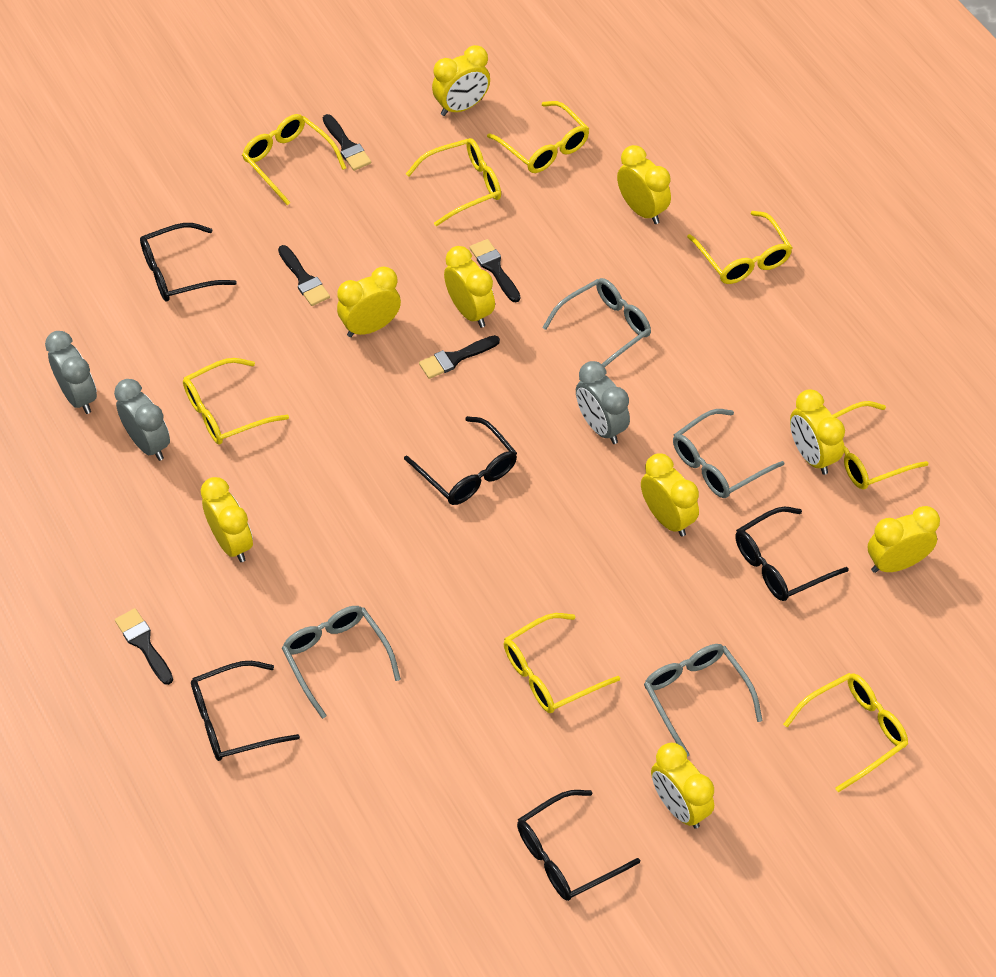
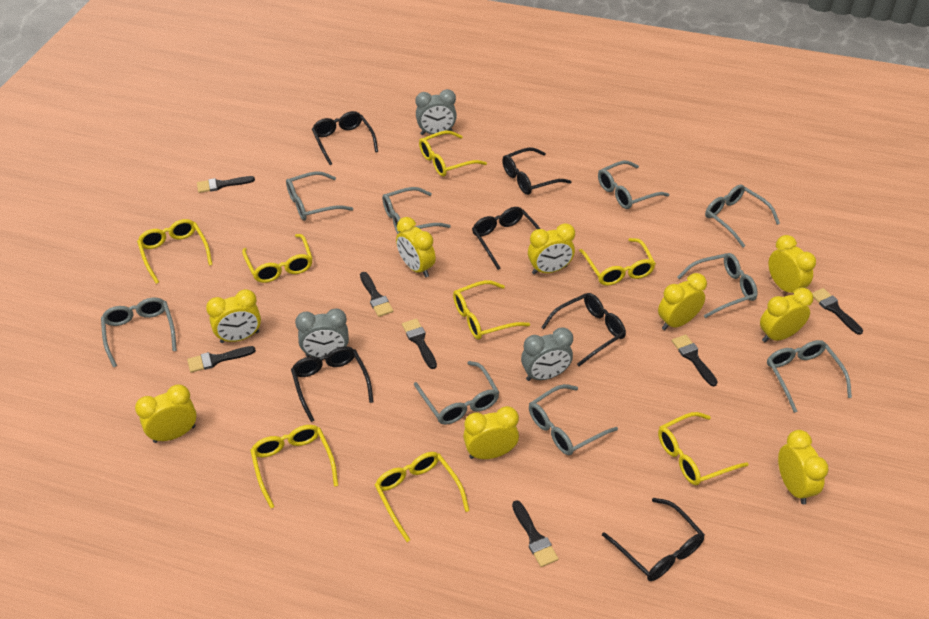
black brush: 5 -> 7
black glasses: 5 -> 6
grey glasses: 4 -> 9

